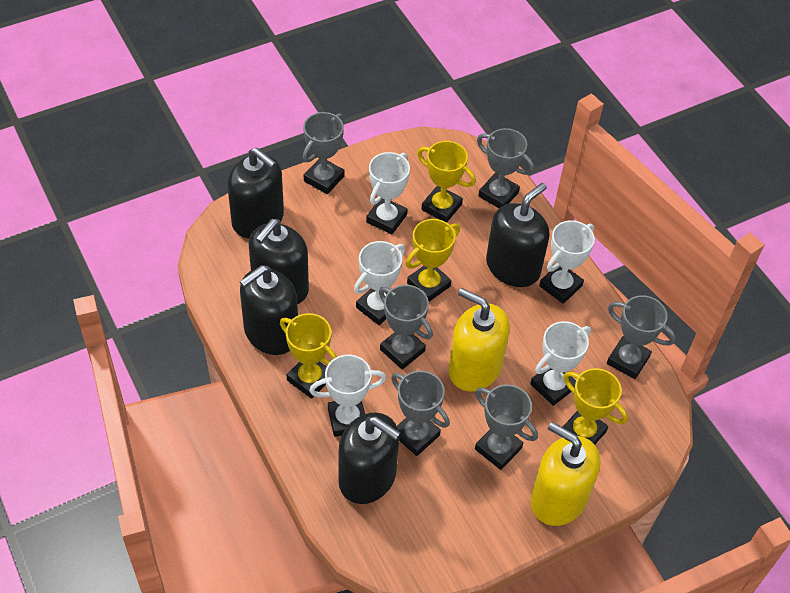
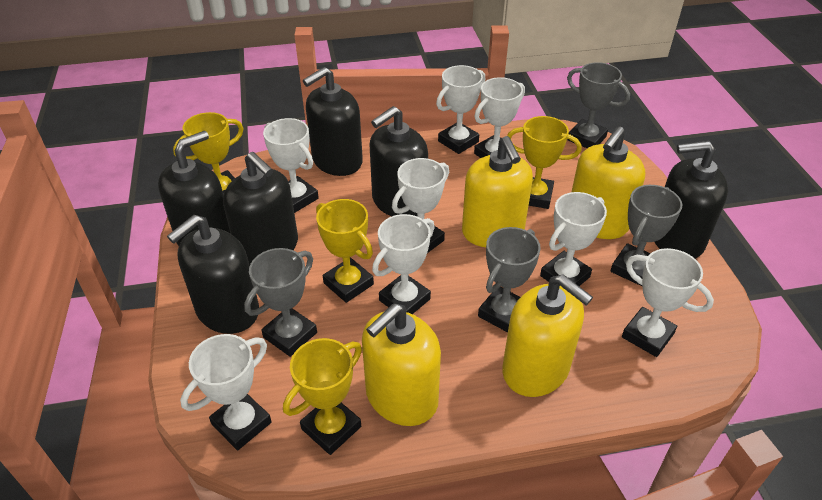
black soap dispenser: 5 -> 6
grey trophy: 6 -> 4
white trophy: 5 -> 8
yellow soap dispenser: 2 -> 4

